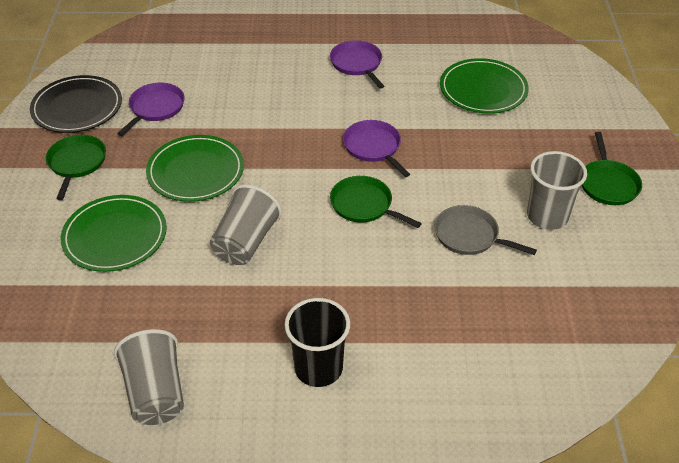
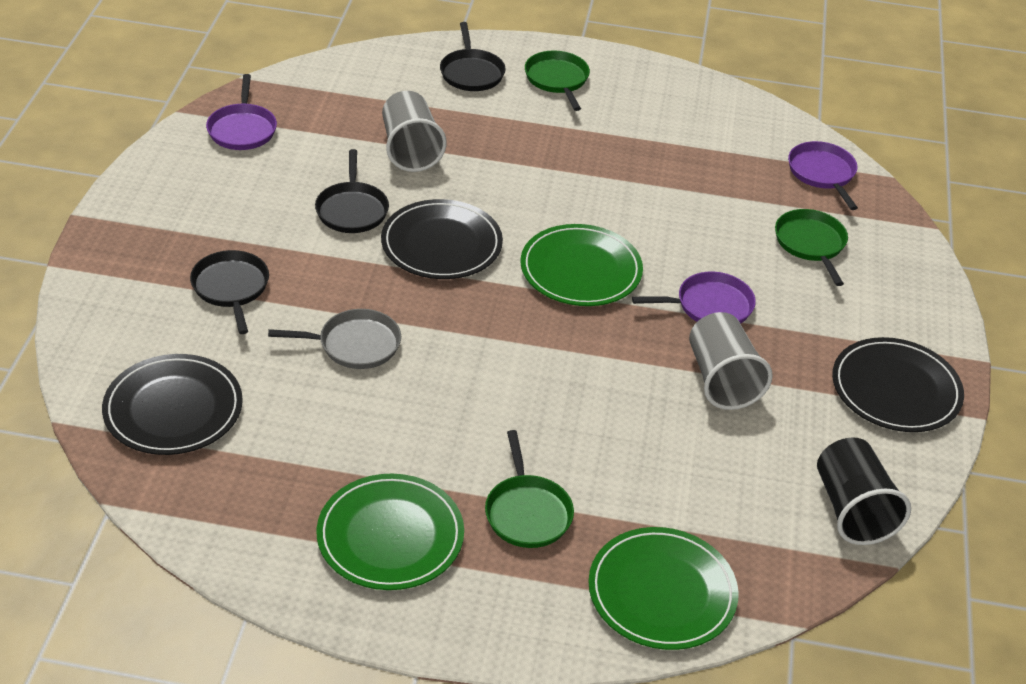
black pan: 0 -> 3
black plate: 1 -> 3
grey cup: 3 -> 2

